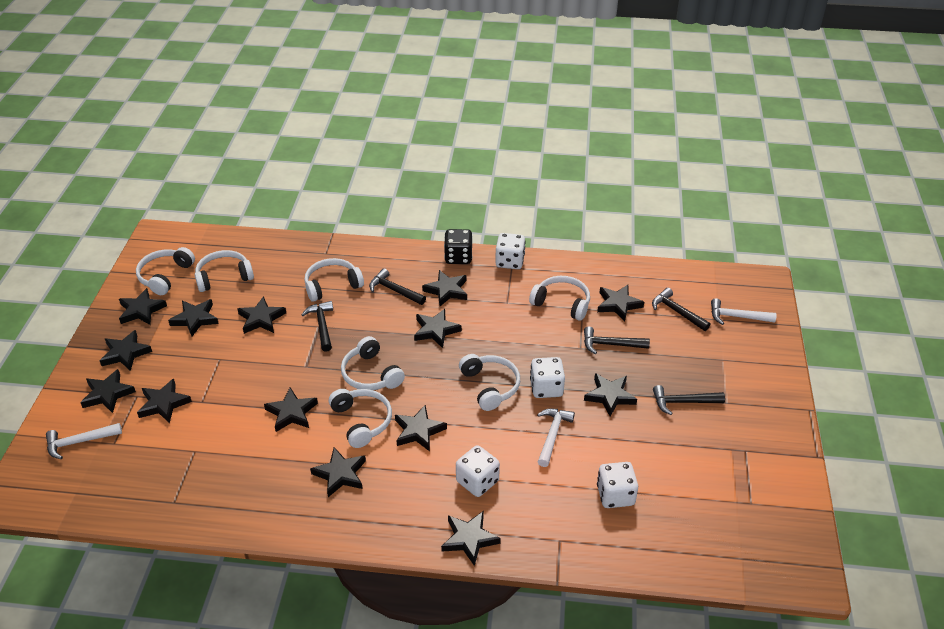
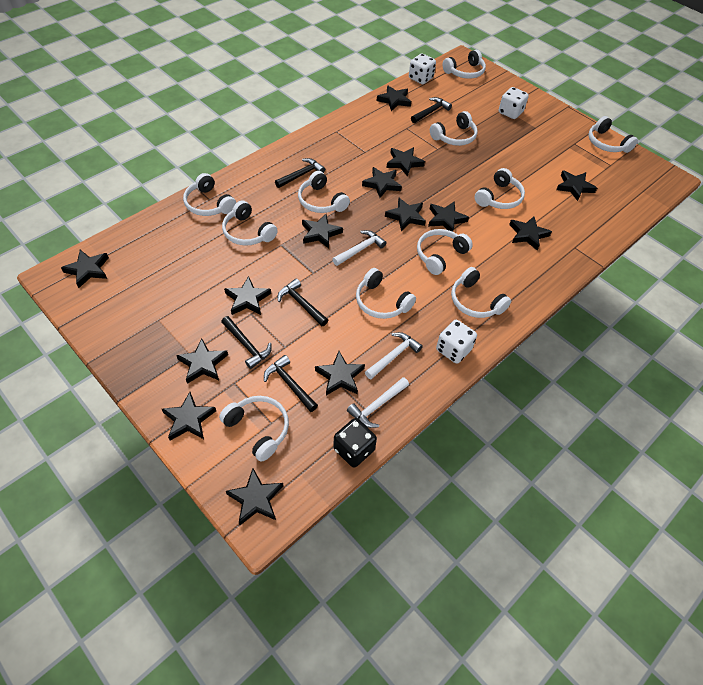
white dice: 4 -> 3
white headphones: 7 -> 11

